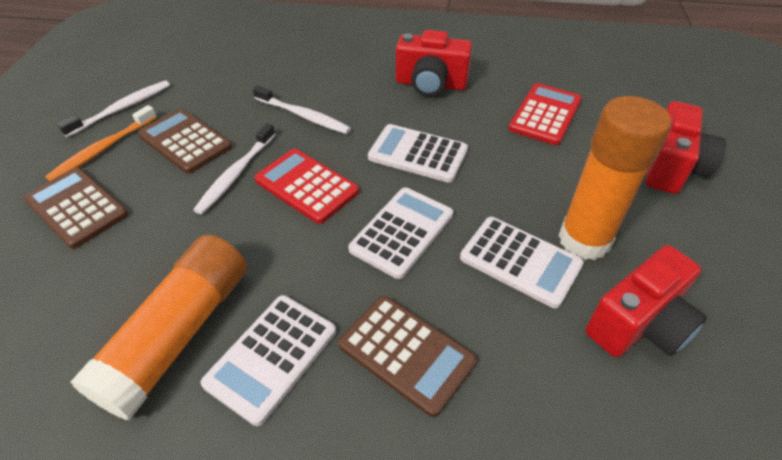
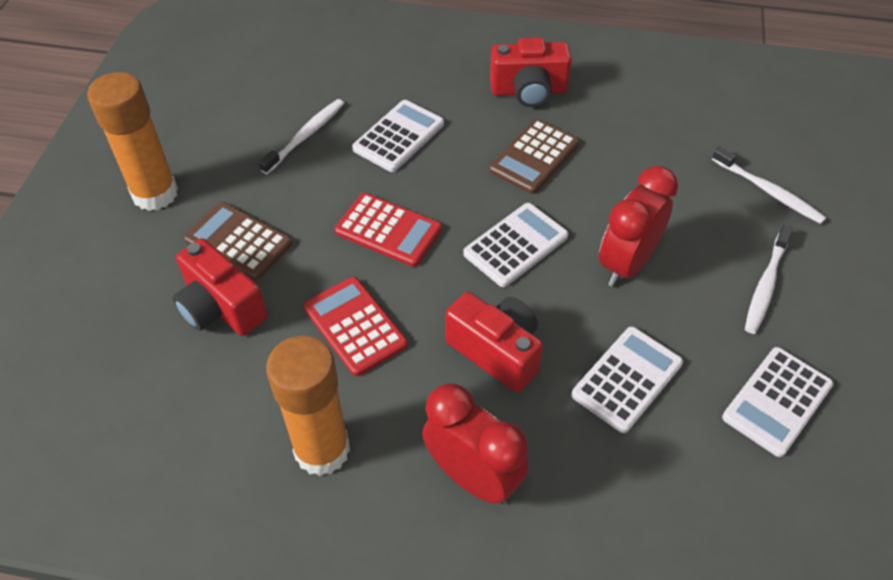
brown calculator: 3 -> 2
orange toothbrush: 1 -> 0
red clock: 0 -> 2

